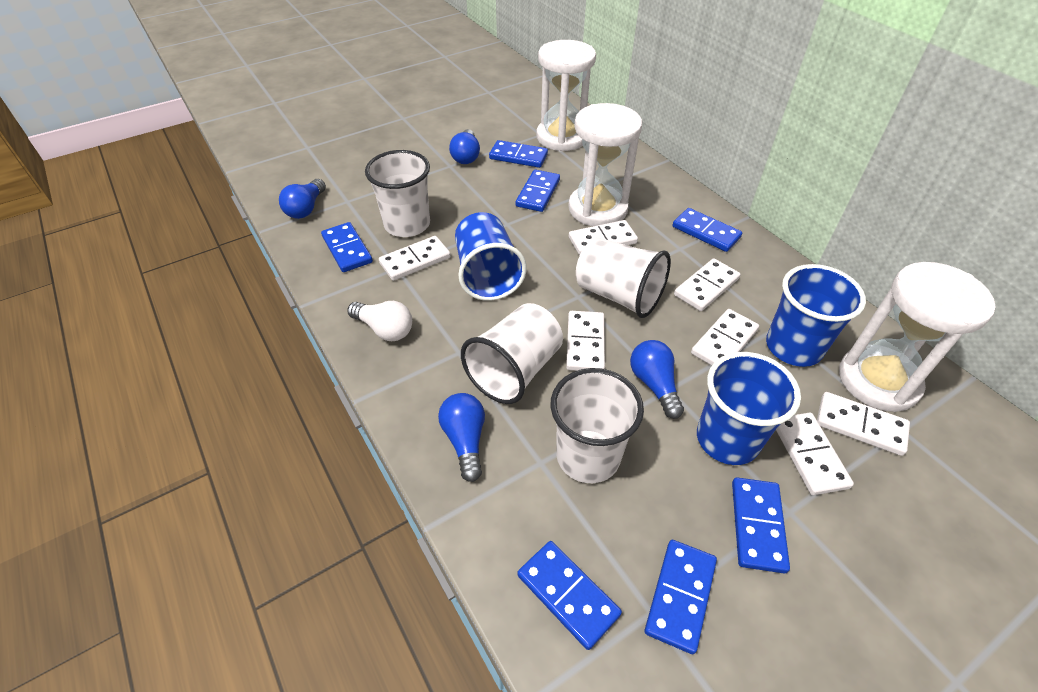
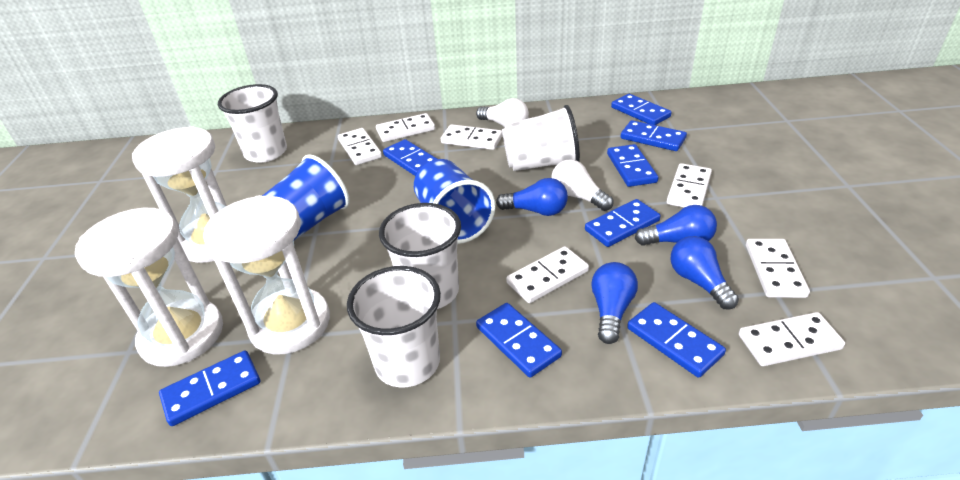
blue cup: 3 -> 2
blue domino: 7 -> 8
white light bulb: 1 -> 2

